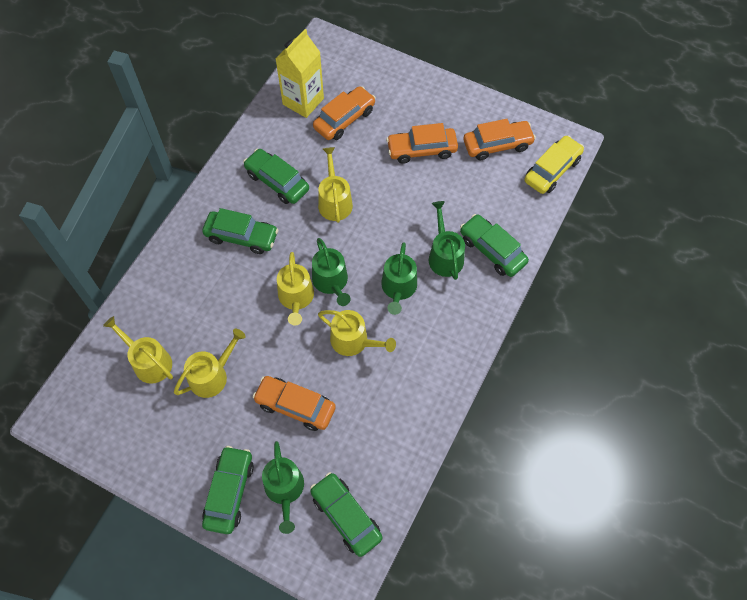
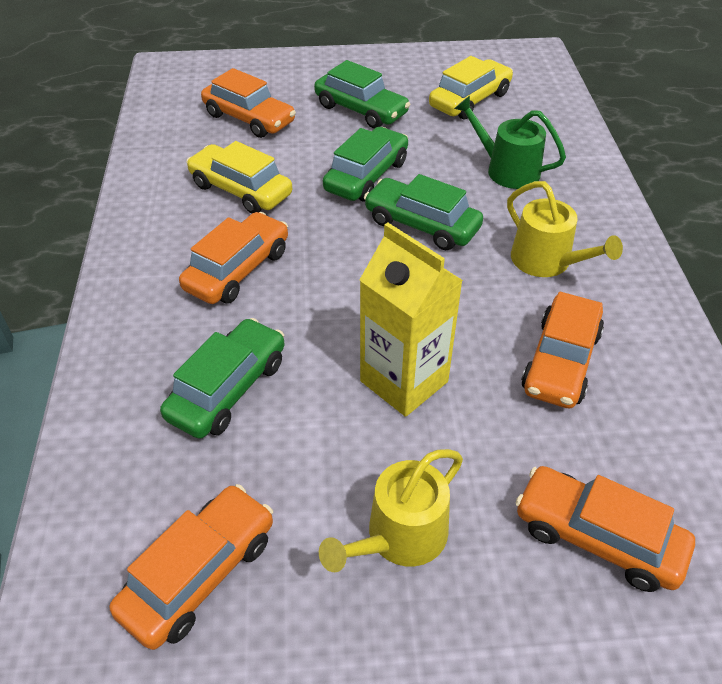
green car: 5 -> 4
green watering can: 4 -> 1
orange car: 4 -> 5
yellow car: 1 -> 2
yellow watering can: 5 -> 2

